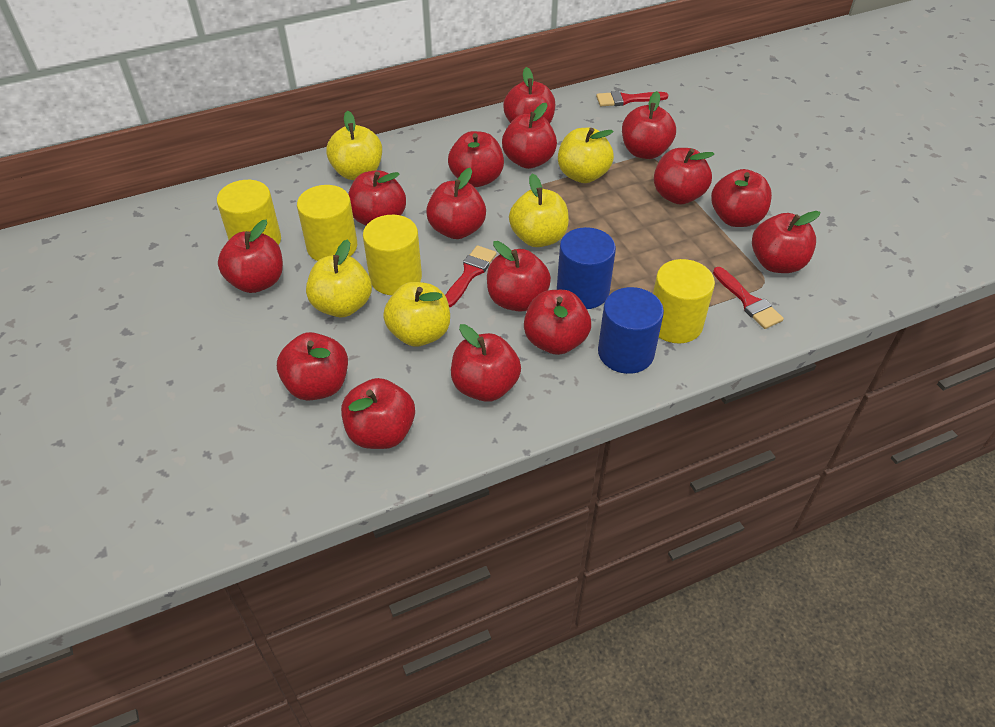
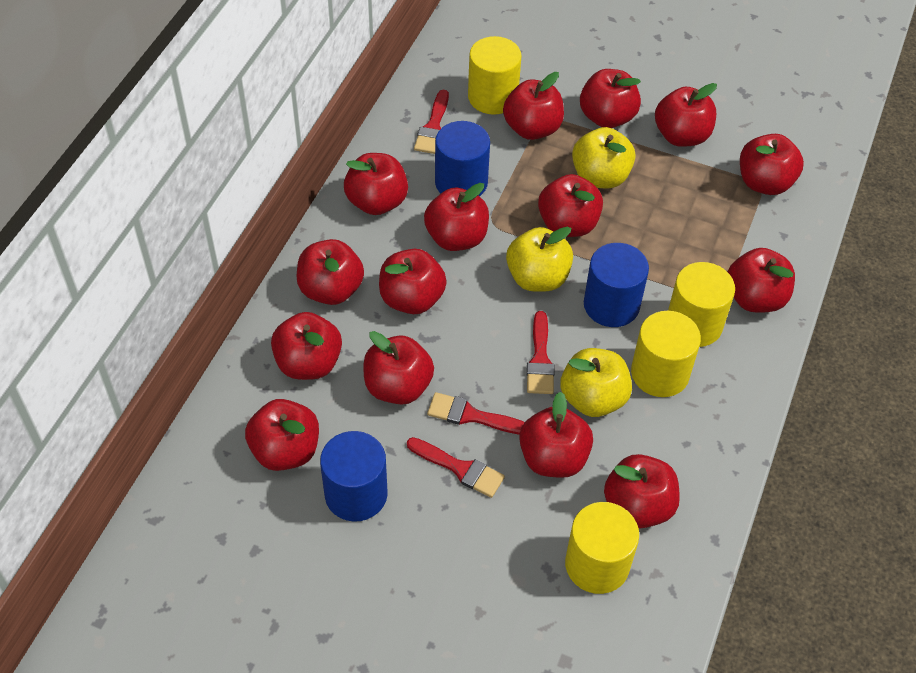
blue cylinder: 2 -> 3
red brush: 3 -> 4
yellow apple: 5 -> 3

